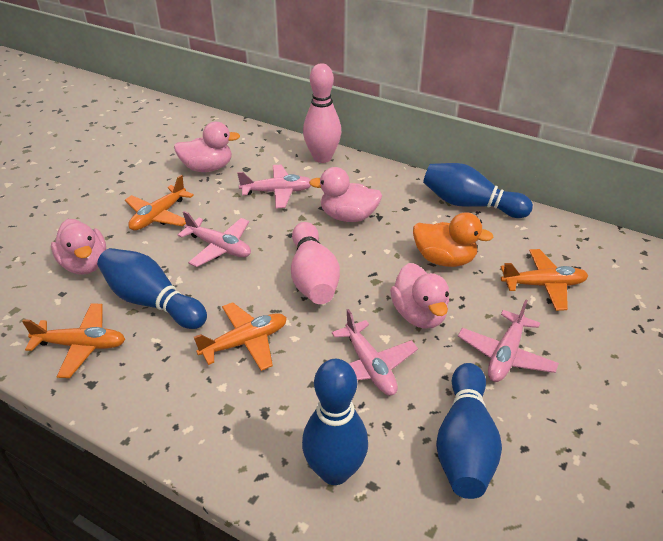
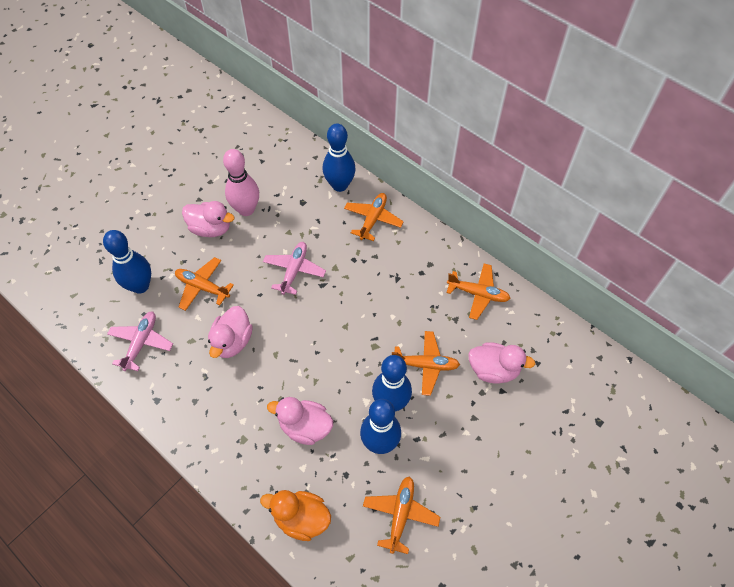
orange plane: 4 -> 5
pink bowling pin: 2 -> 1
pink plane: 4 -> 2

